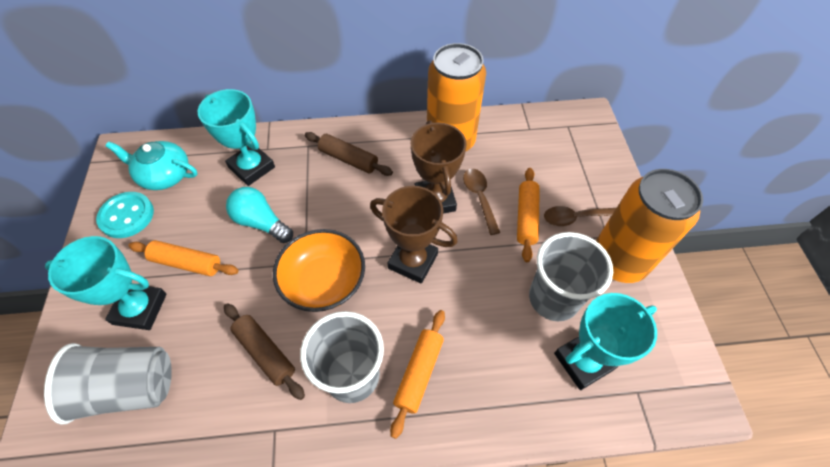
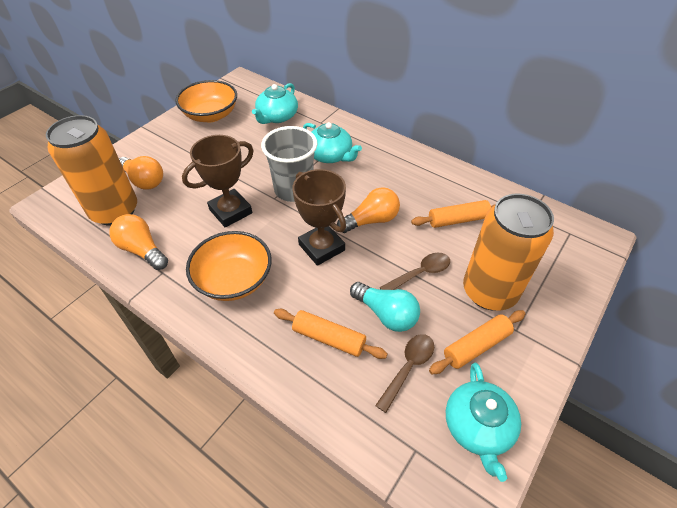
brown rolling pin: 2 -> 0
grey cup: 3 -> 1
orange bowl: 1 -> 2
orange light bulb: 0 -> 3
turquoise button: 1 -> 0
turquoise teapot: 1 -> 3
turquoise trophy: 3 -> 0

